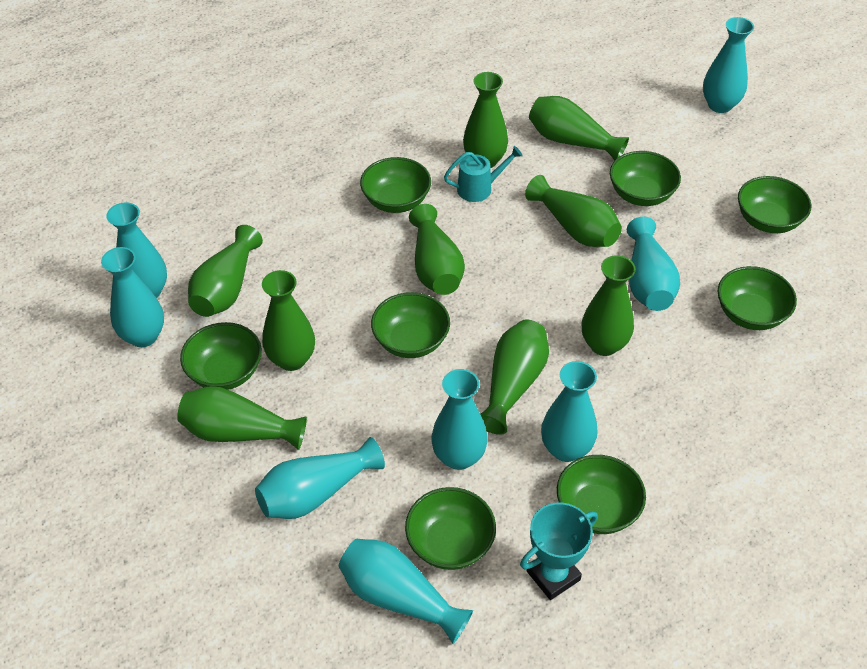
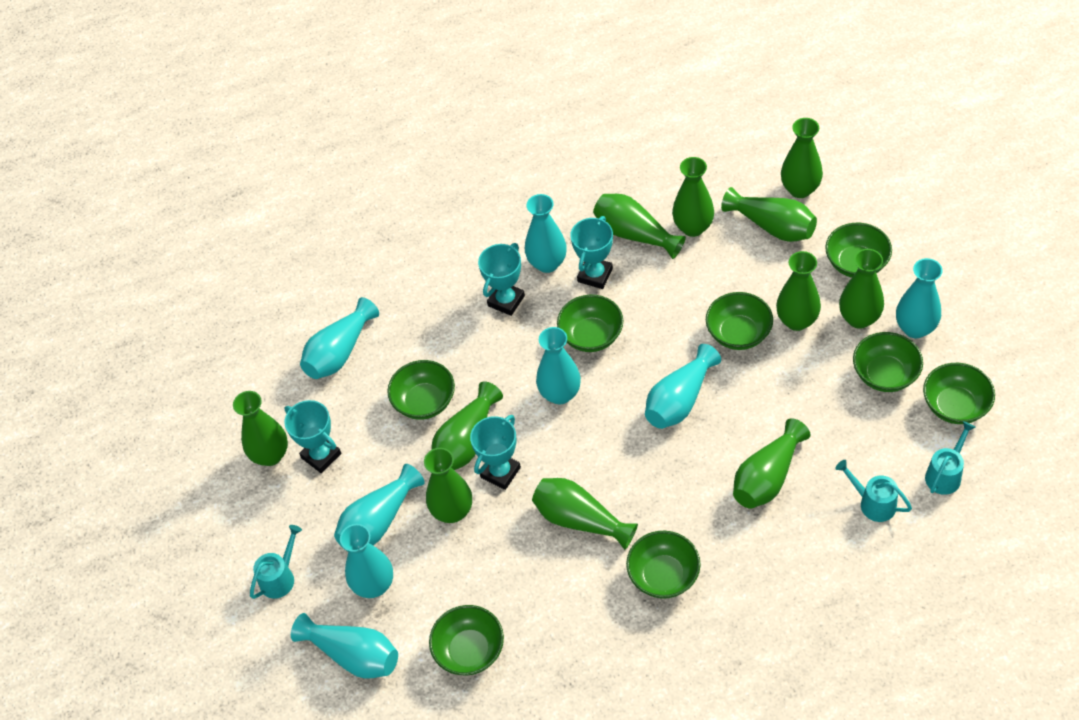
green vase: 9 -> 11
turquoise trophy: 1 -> 4
turquoise watering can: 1 -> 3

